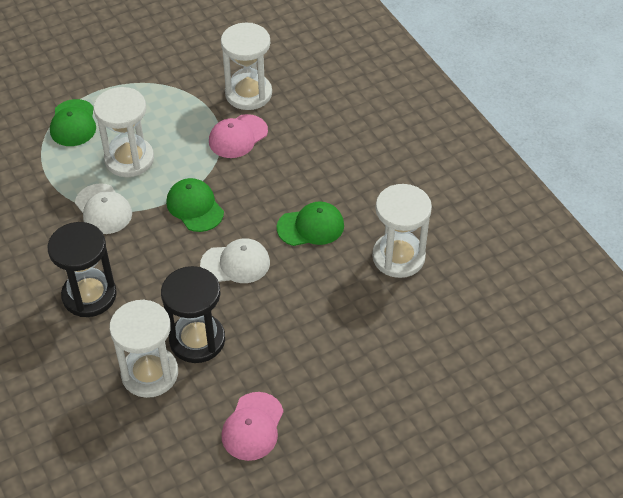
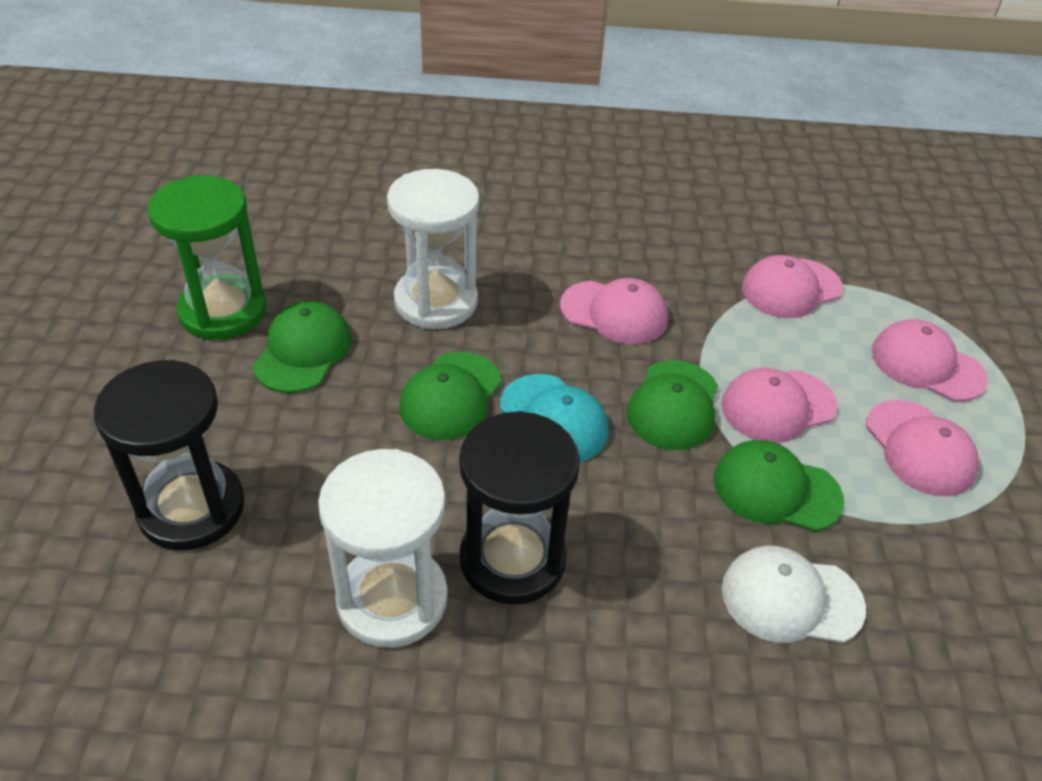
green cap: 3 -> 4
green hourglass: 0 -> 1
pink cap: 2 -> 5
turquoise cap: 0 -> 1
white cap: 2 -> 1
white hourglass: 4 -> 2

